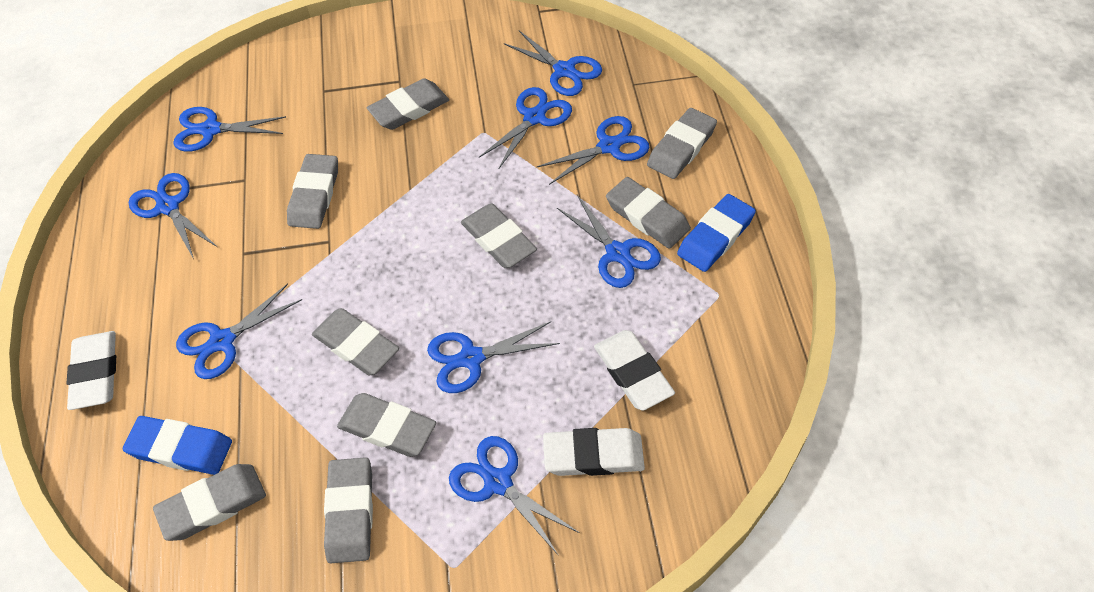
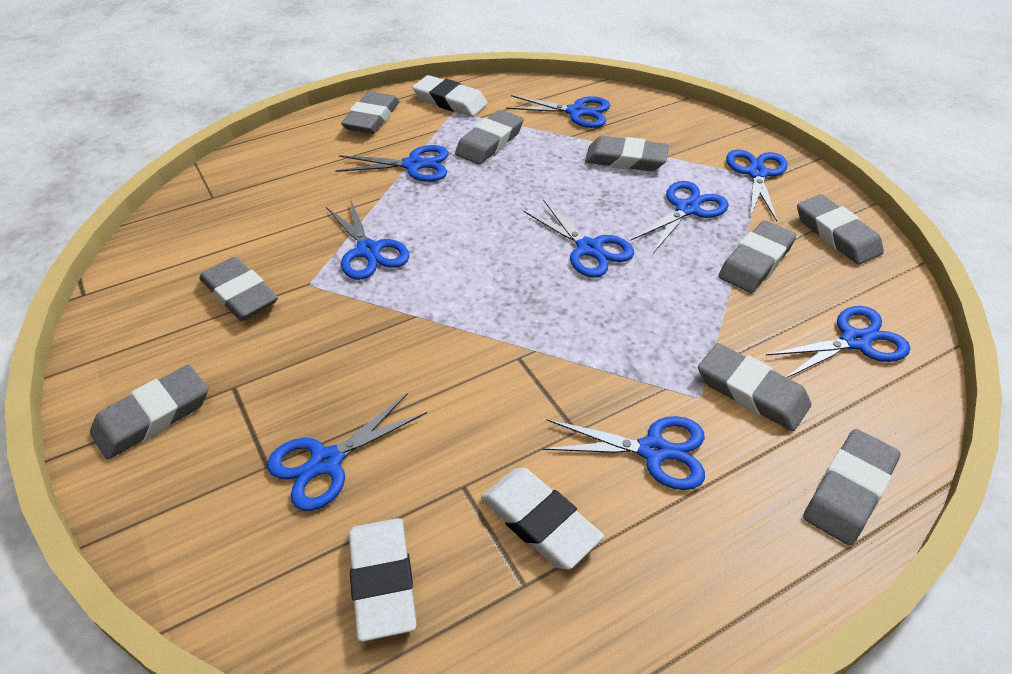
blue eraser: 2 -> 0

